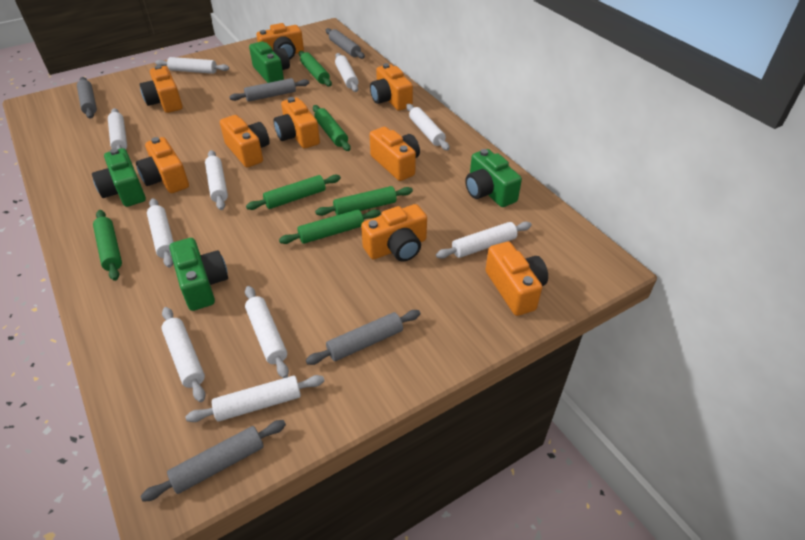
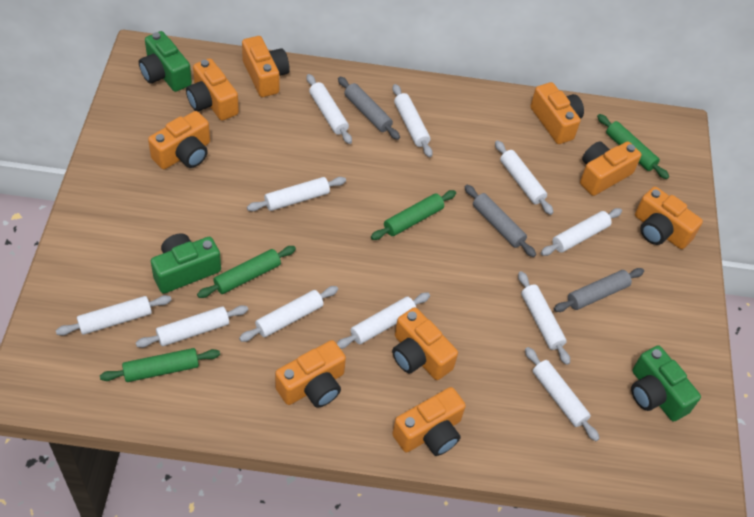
green camera: 4 -> 3
green rolling pin: 6 -> 4
grey rolling pin: 5 -> 3
white rolling pin: 10 -> 11

